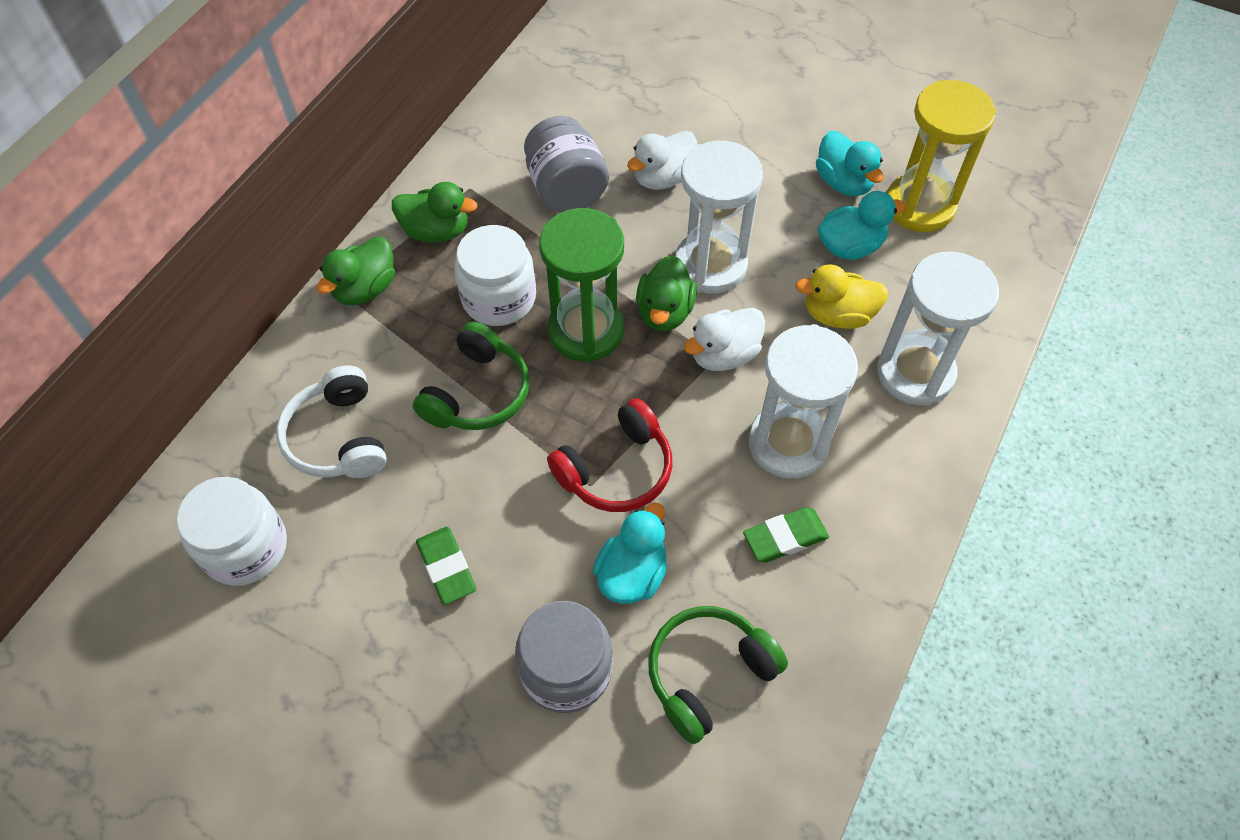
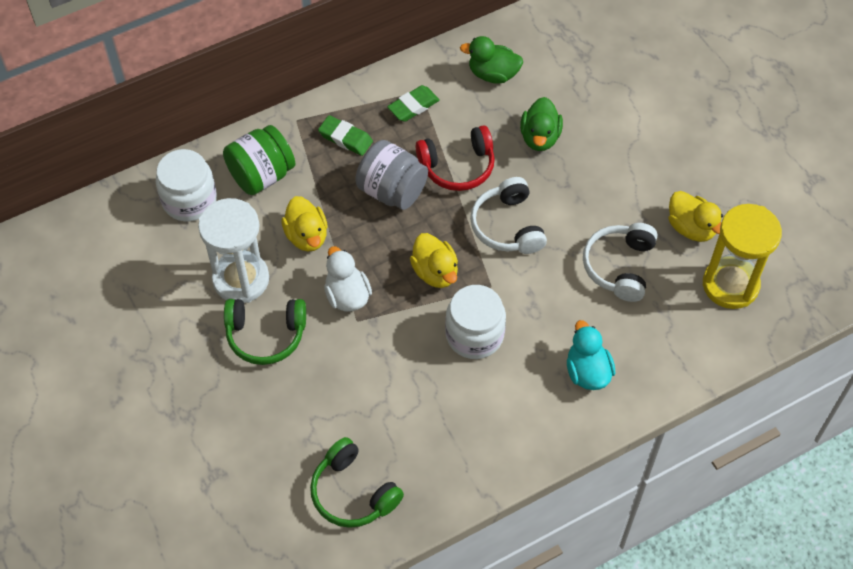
green duck: 3 -> 2
green hourglass: 1 -> 0
green jar: 0 -> 1
grey jar: 2 -> 1
turquoise duck: 3 -> 1
white duck: 2 -> 1
white headphones: 1 -> 2
white hourglass: 3 -> 1
yellow duck: 1 -> 3

